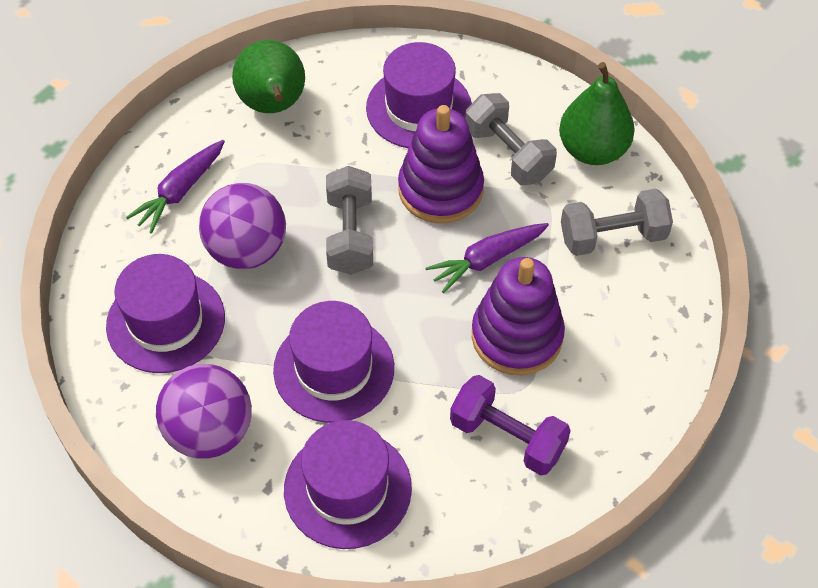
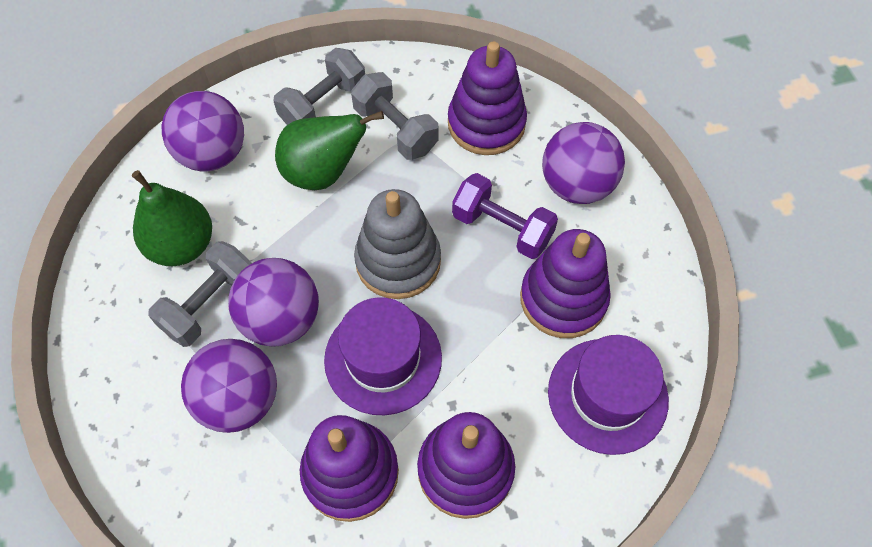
grey stacking toy: 0 -> 1
purple ball: 2 -> 4
purple carrot: 2 -> 0
purple hat: 4 -> 2
purple stacking toy: 2 -> 4

